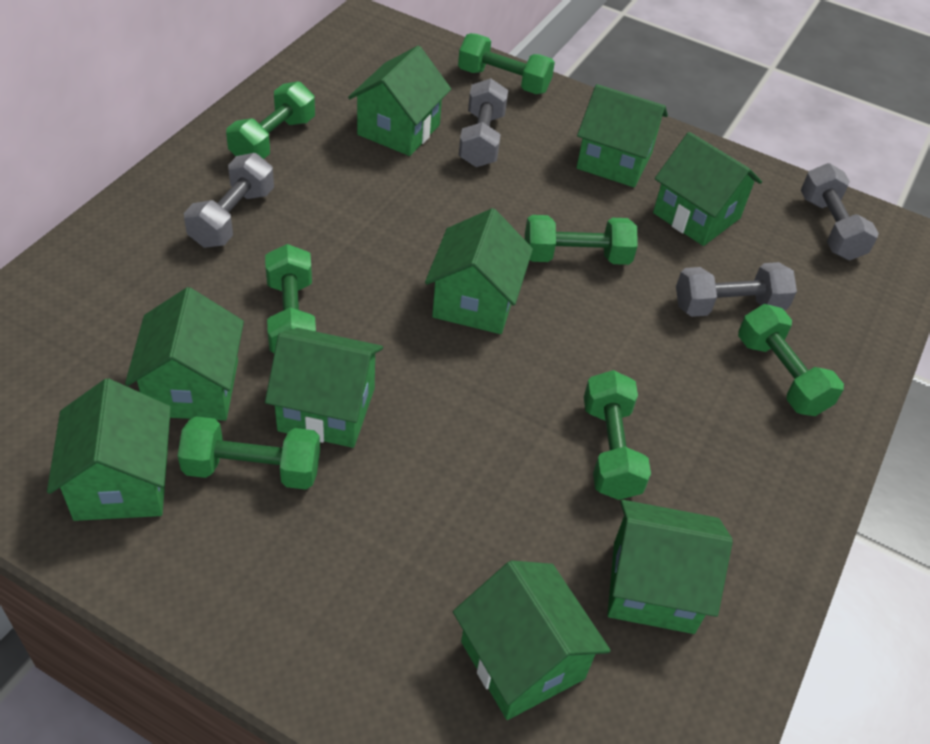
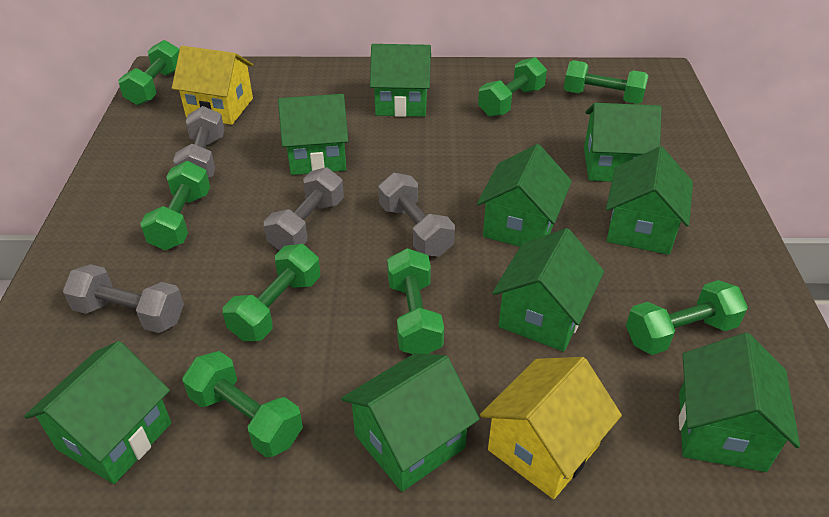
green dumbbell: 7 -> 8
yellow house: 0 -> 2

